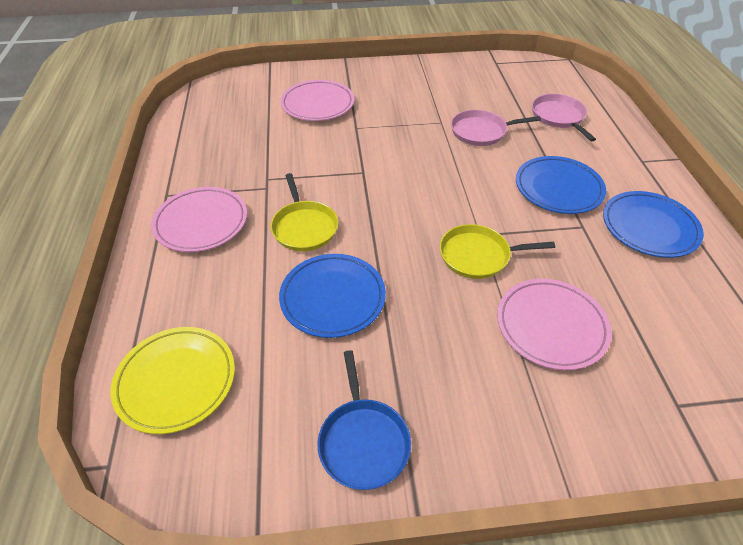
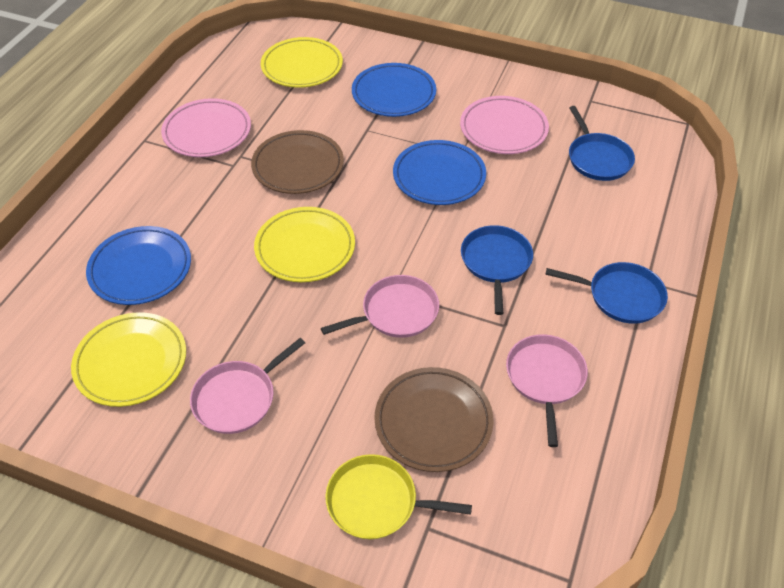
blue pan: 1 -> 3
brown plate: 0 -> 2
pink pan: 2 -> 3
pink plate: 3 -> 2
yellow pan: 2 -> 1
yellow plate: 1 -> 3

